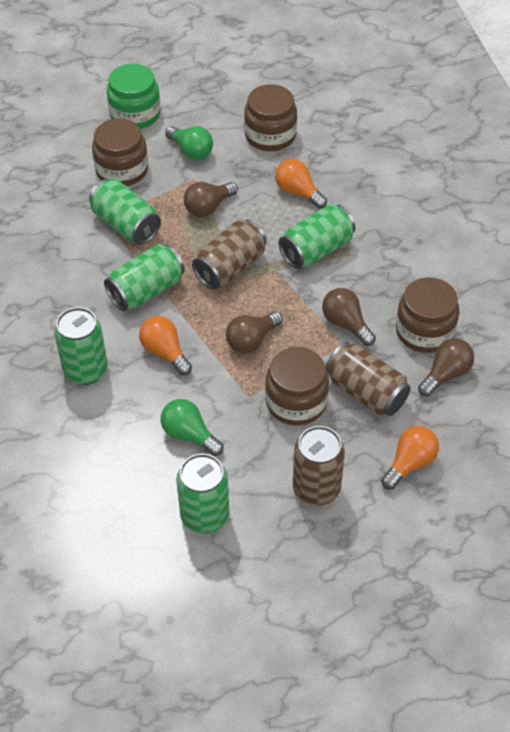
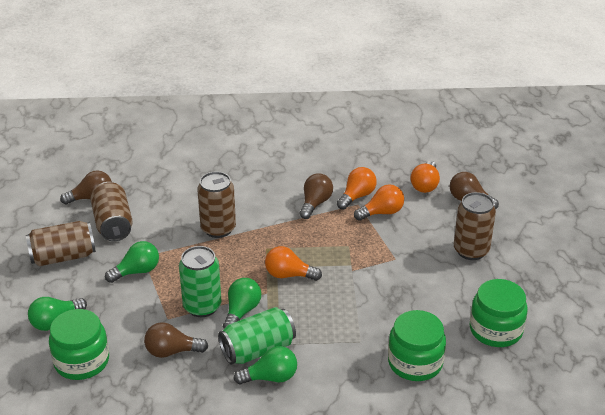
brown can: 3 -> 4
brown jar: 4 -> 0
green can: 5 -> 2
green jar: 1 -> 3
green light bulb: 2 -> 4
orange light bulb: 3 -> 4

